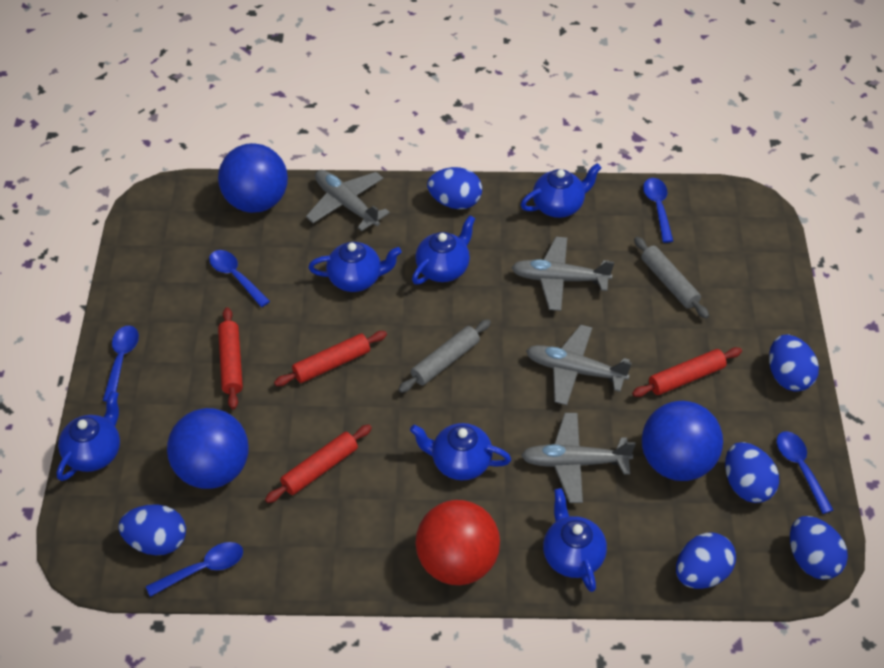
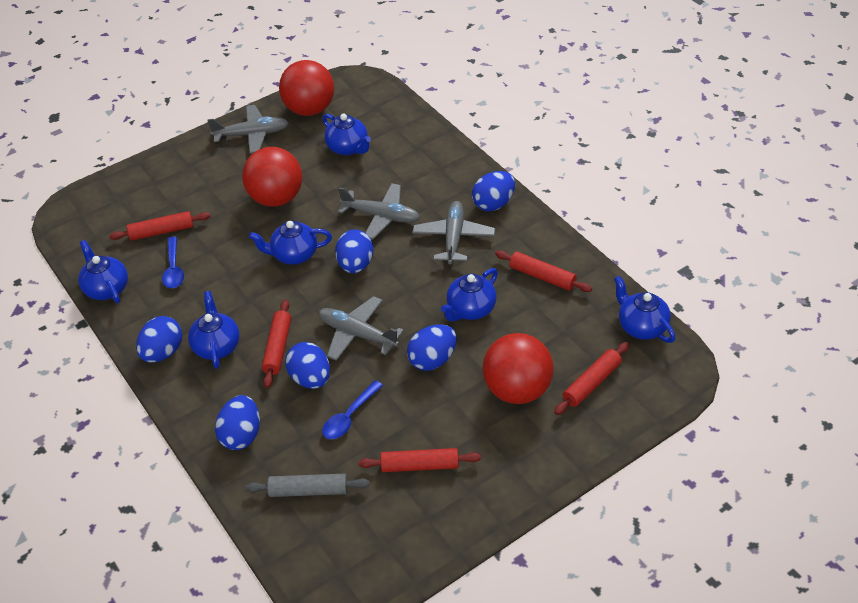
blue ball: 3 -> 0
blue spoon: 5 -> 2
grey rolling pin: 2 -> 1
red ball: 1 -> 3
red rolling pin: 4 -> 5

